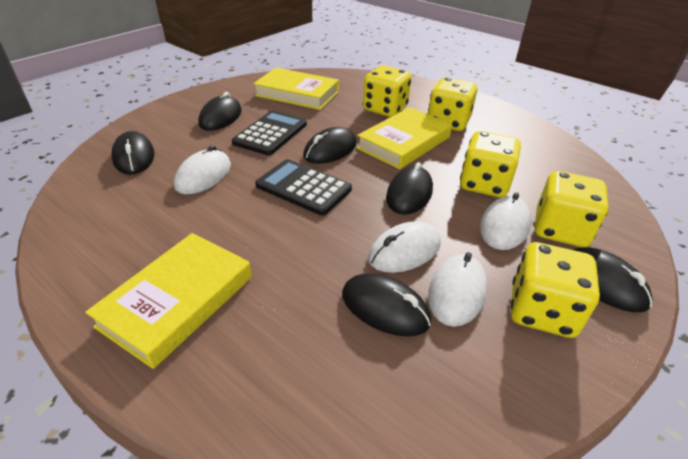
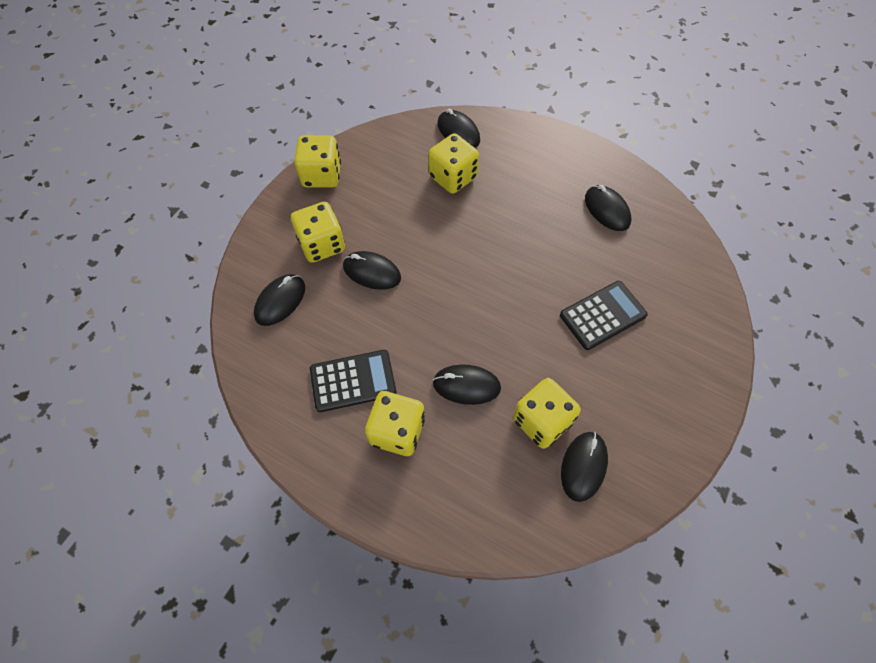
white mouse: 4 -> 0
yellow book: 3 -> 0

